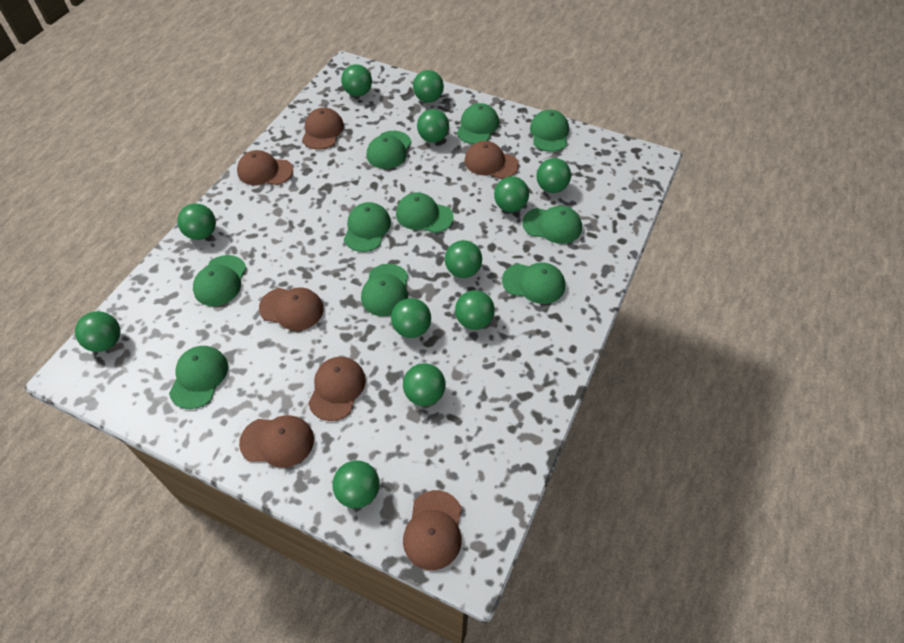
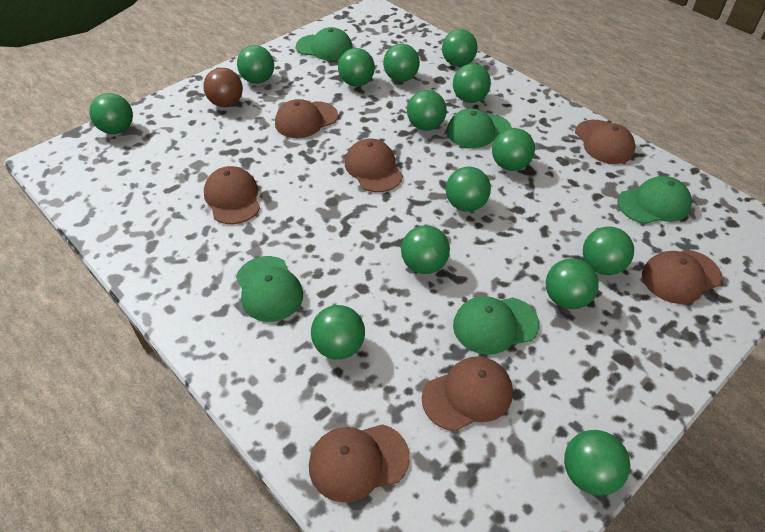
brown ball: 0 -> 1
green ball: 12 -> 14
green cap: 10 -> 5

